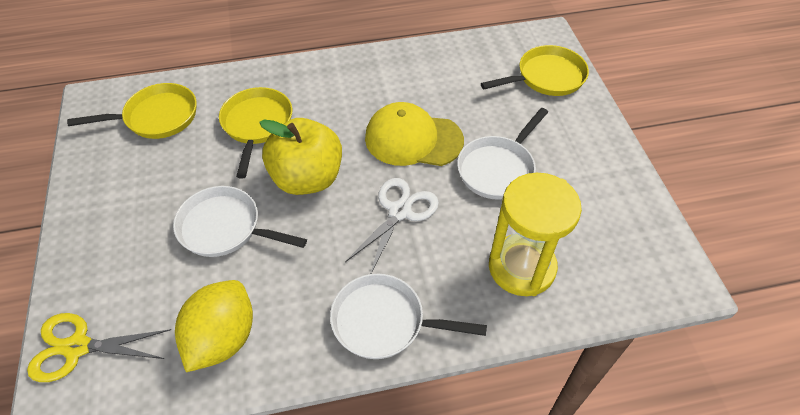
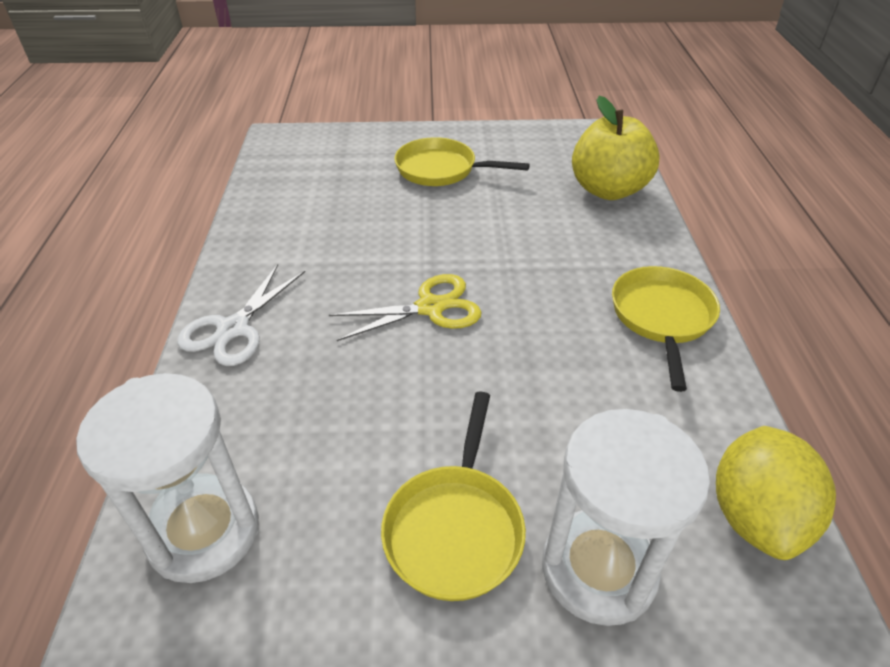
white hourglass: 0 -> 2
white pan: 3 -> 0
yellow cap: 1 -> 0
yellow hourglass: 1 -> 0

